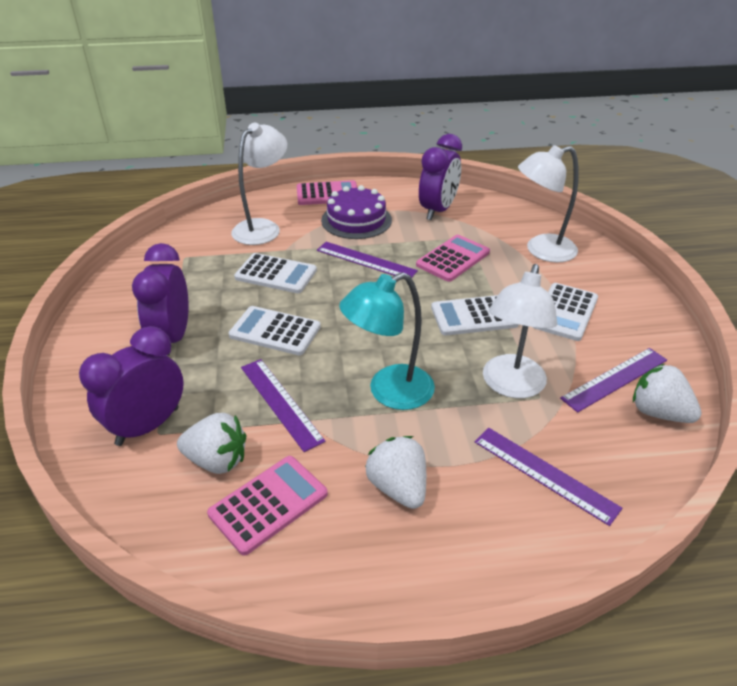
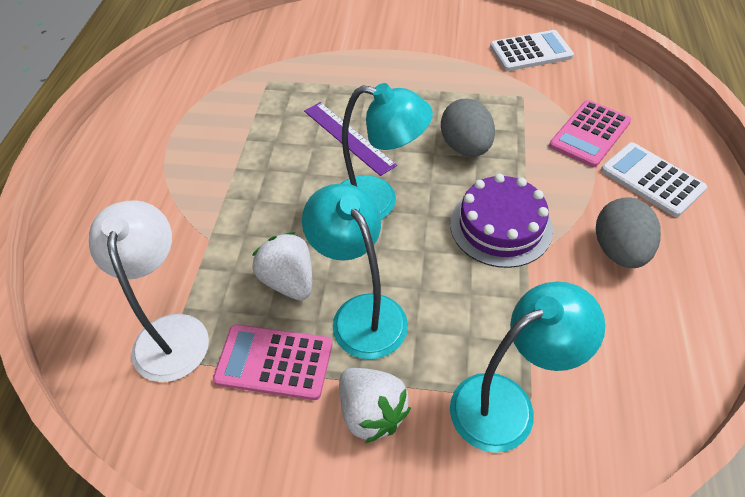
grey egg: 0 -> 2
pink calculator: 3 -> 2
purple clock: 3 -> 0
purple ruler: 4 -> 1
turquoise lamp: 1 -> 3
white calculator: 4 -> 2
white lamp: 3 -> 1
white strawberry: 3 -> 2

